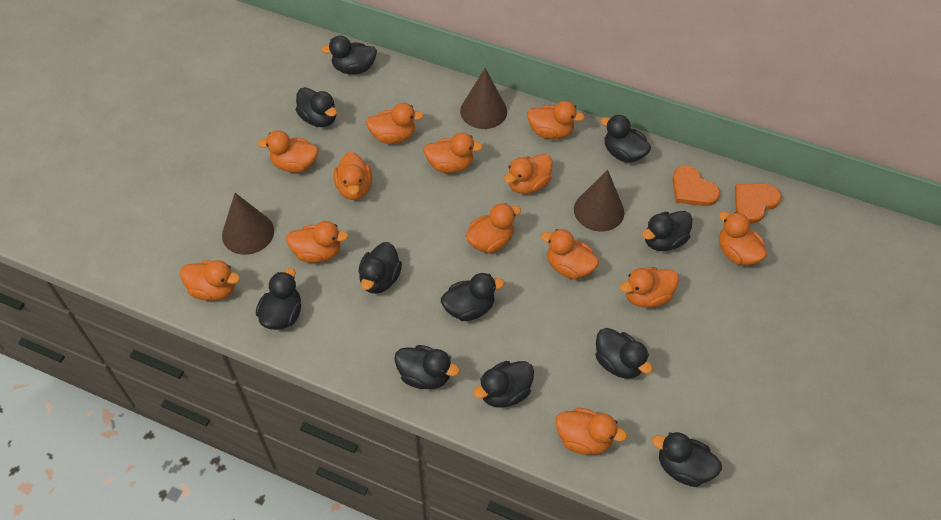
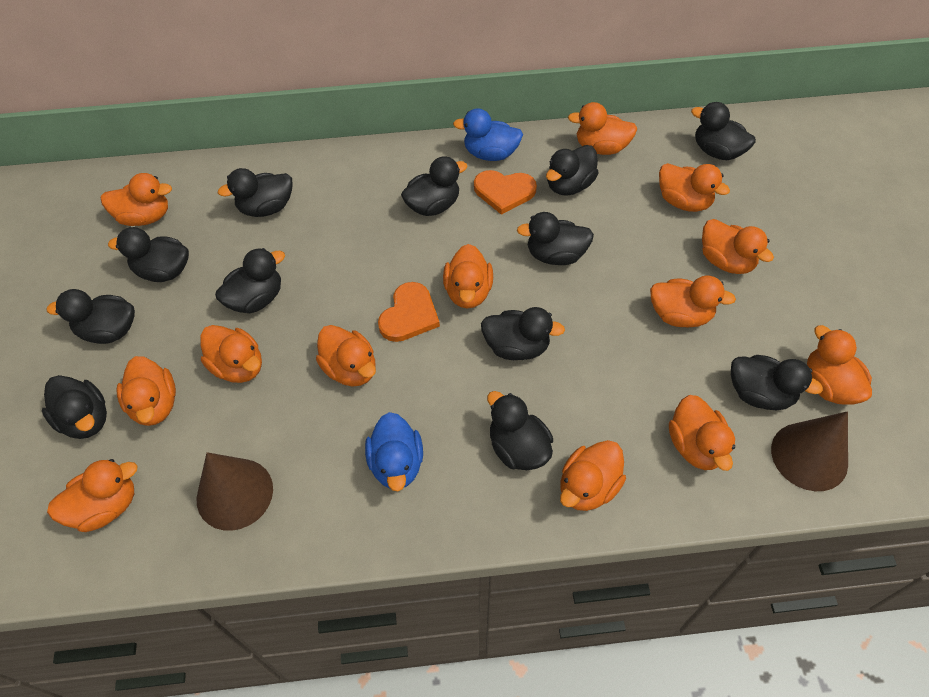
black duck: 11 -> 12
blue duck: 0 -> 2
brown cone: 3 -> 2

